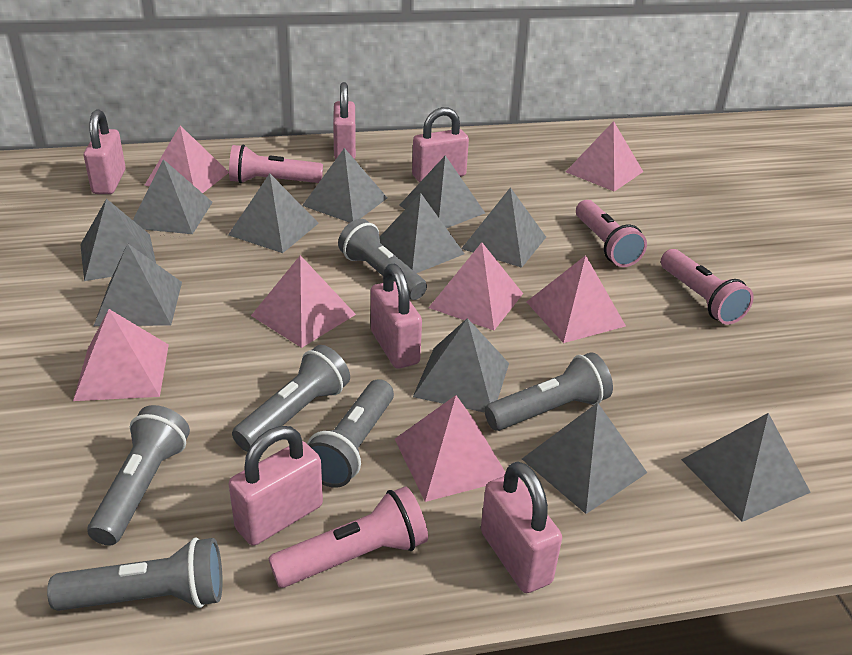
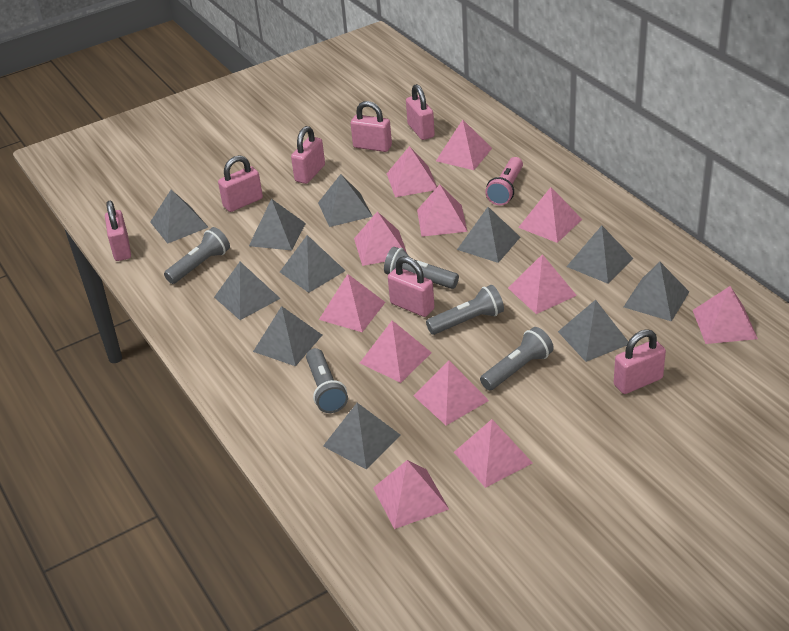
grey flashlight: 6 -> 5
pink flashlight: 4 -> 1
pink padlock: 6 -> 7
pink pyramid: 7 -> 12

